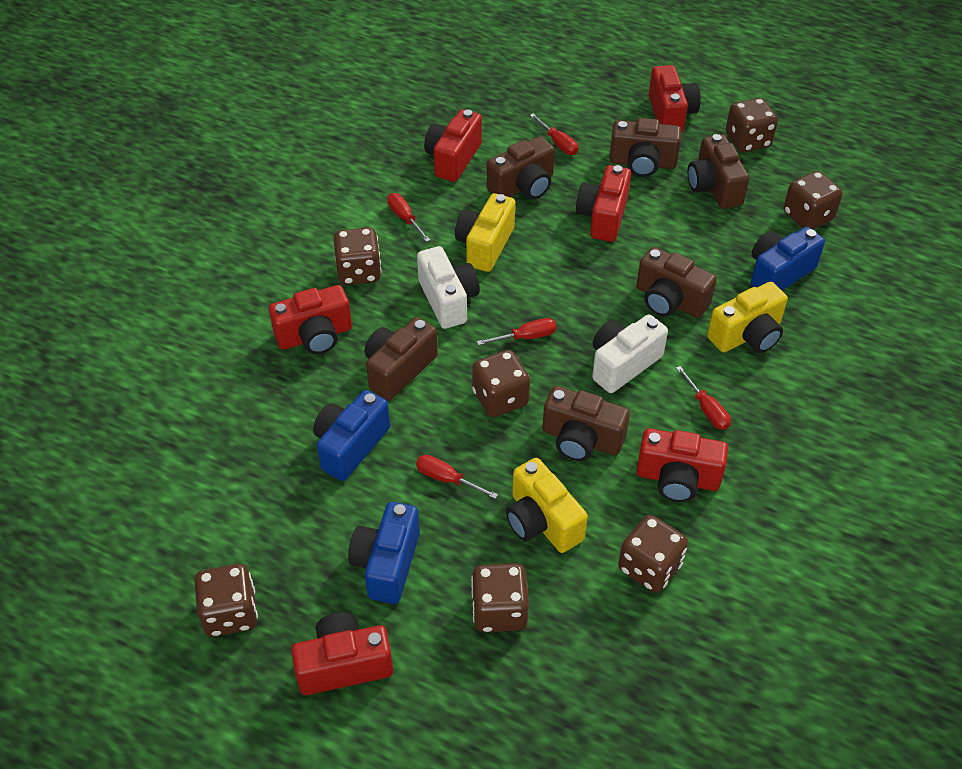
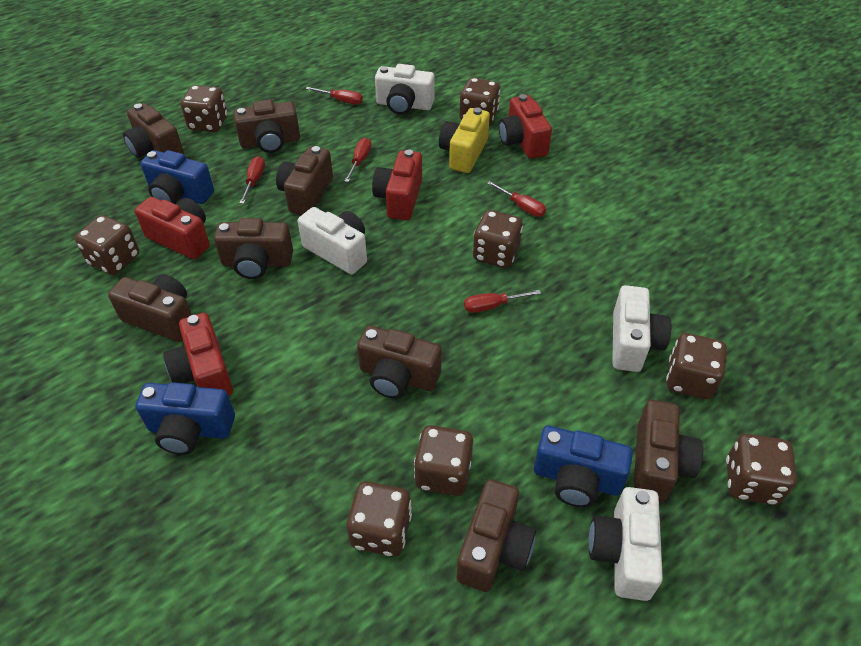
brown camera: 6 -> 8
brown dice: 7 -> 8
red camera: 6 -> 4
white camera: 2 -> 4
yellow camera: 3 -> 1

